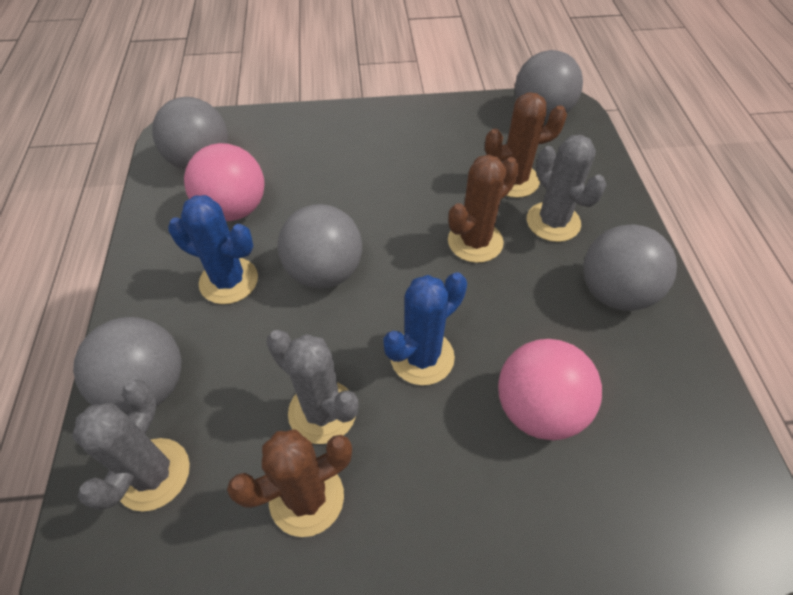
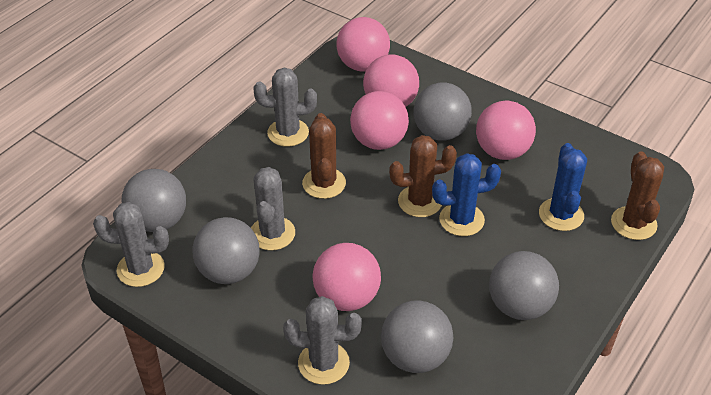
grey cactus: 3 -> 4
pink ball: 2 -> 5

